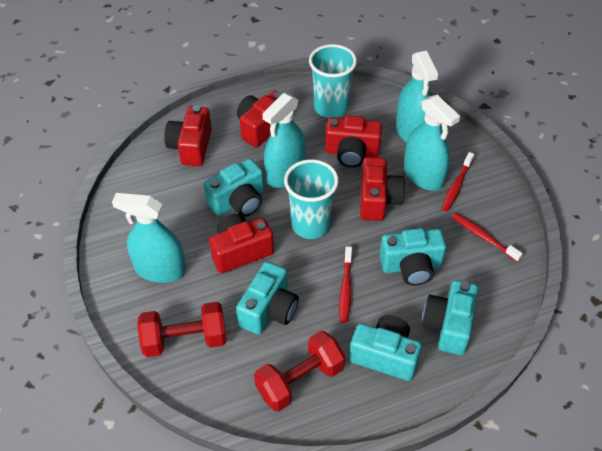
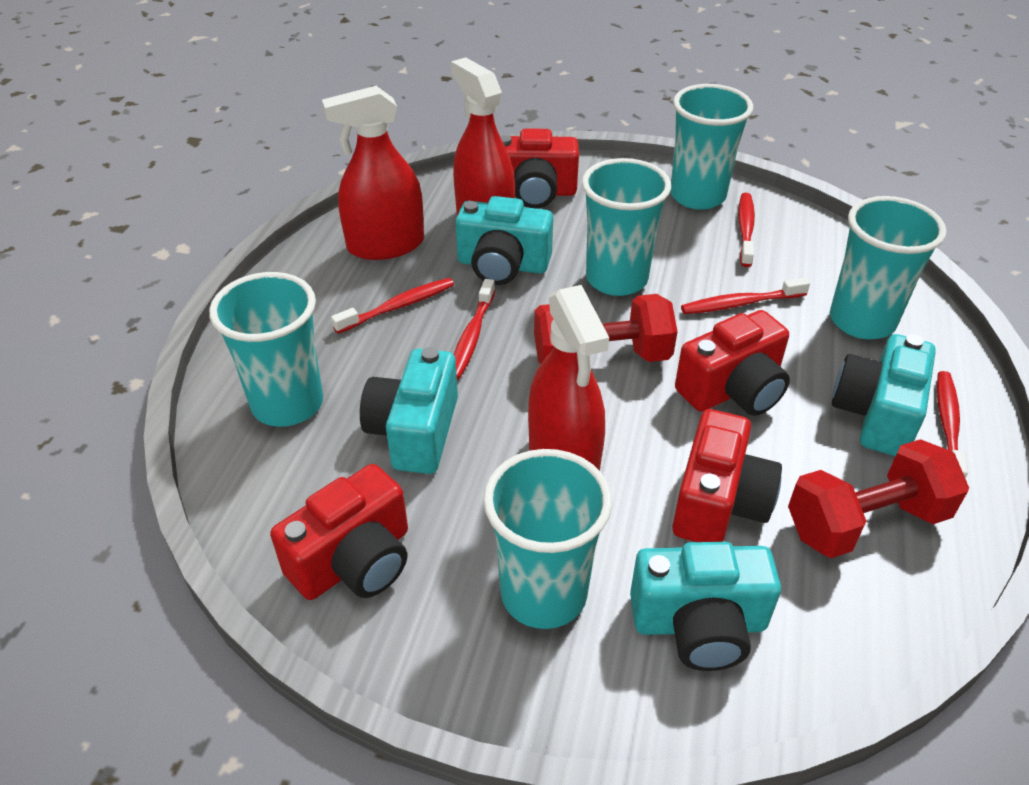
red camera: 5 -> 4
red spray bottle: 0 -> 3
red toothbrush: 3 -> 5
turquoise camera: 5 -> 4
turquoise cup: 2 -> 5
turquoise spray bottle: 4 -> 0

